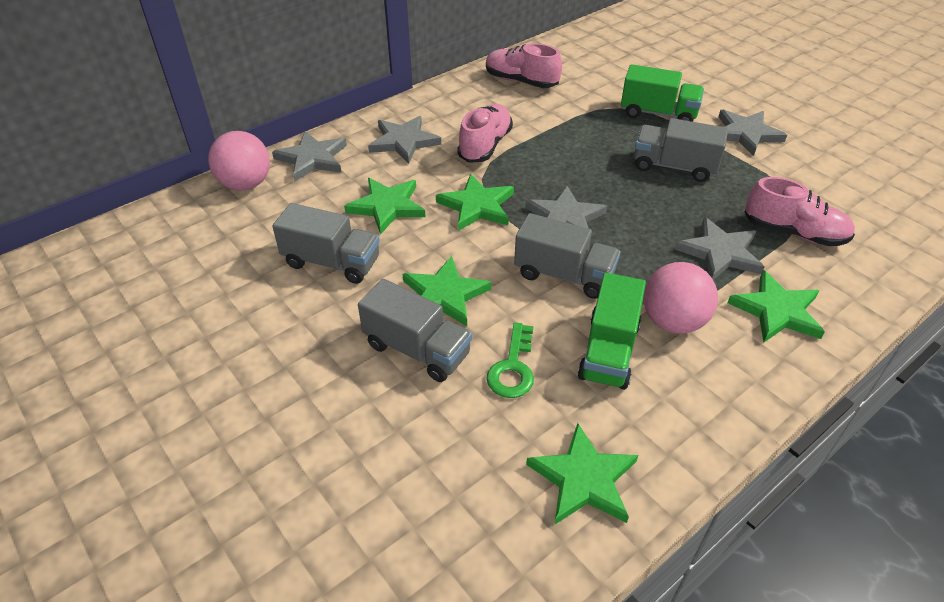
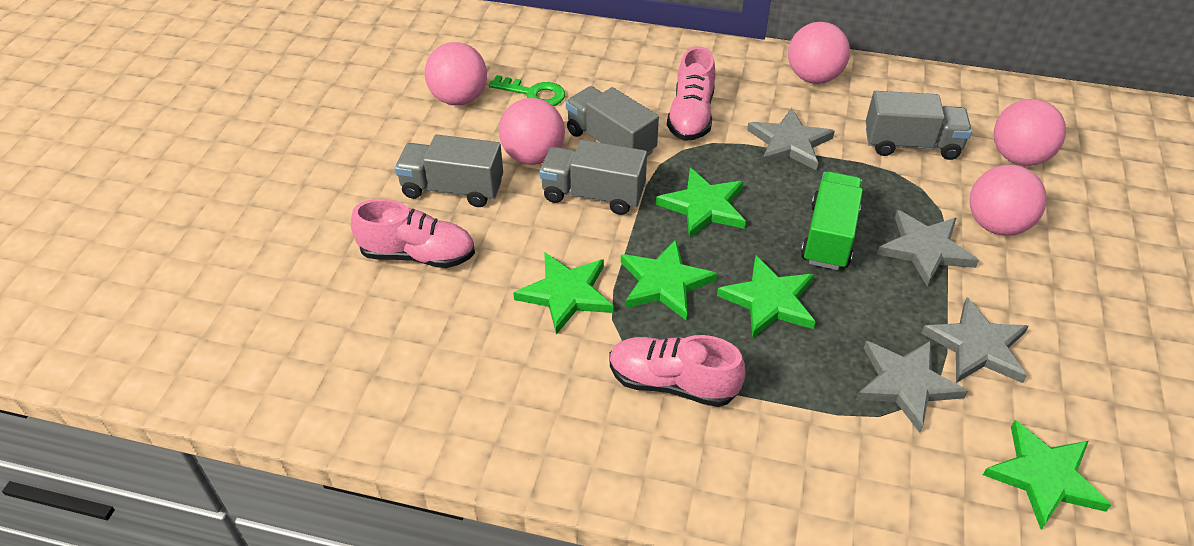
green truck: 2 -> 1
grey star: 5 -> 4
pink ball: 2 -> 5

